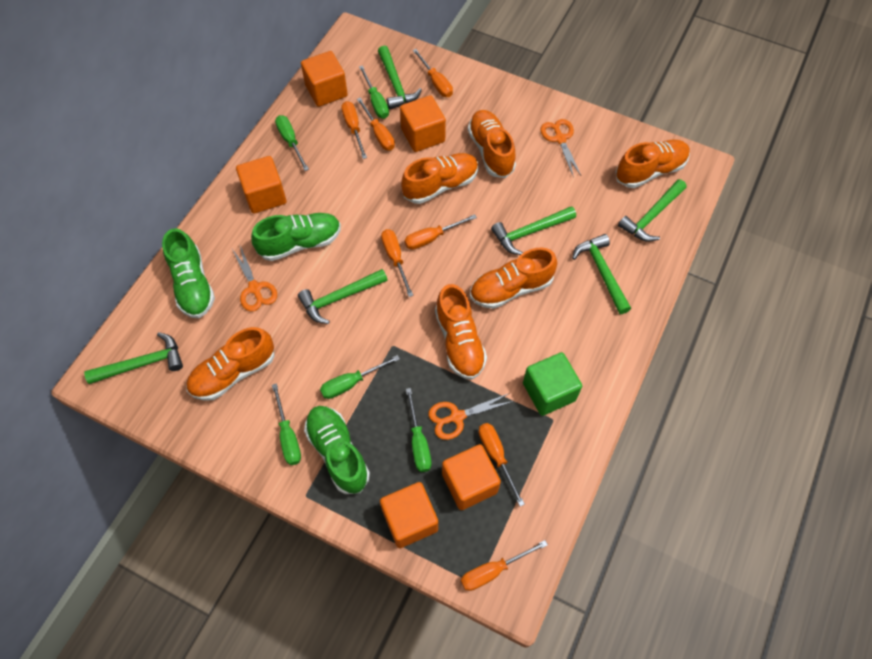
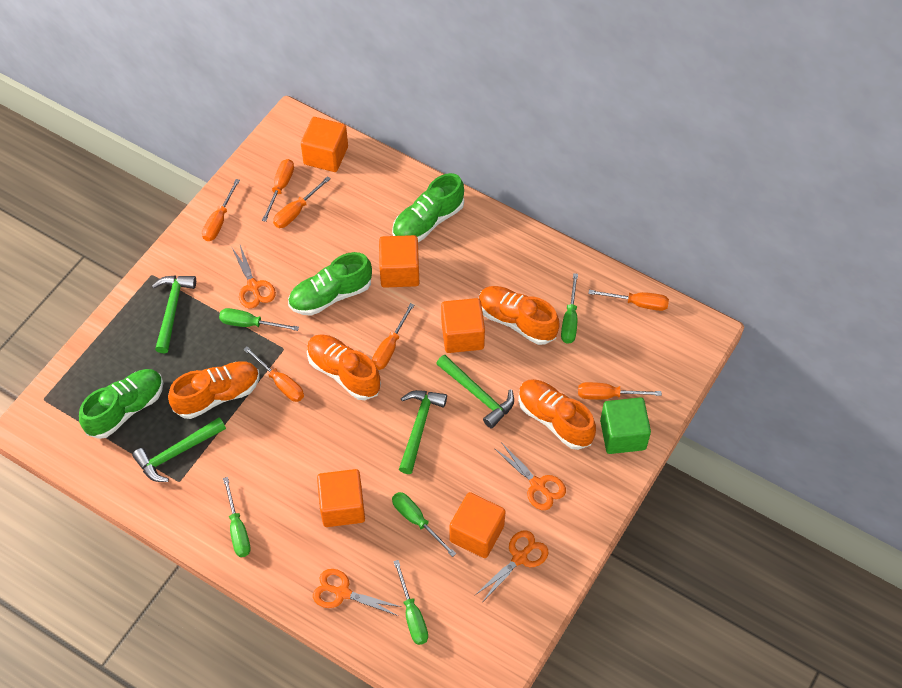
green hammer: 6 -> 4
orange scissors: 3 -> 4
orange shoe: 6 -> 4

